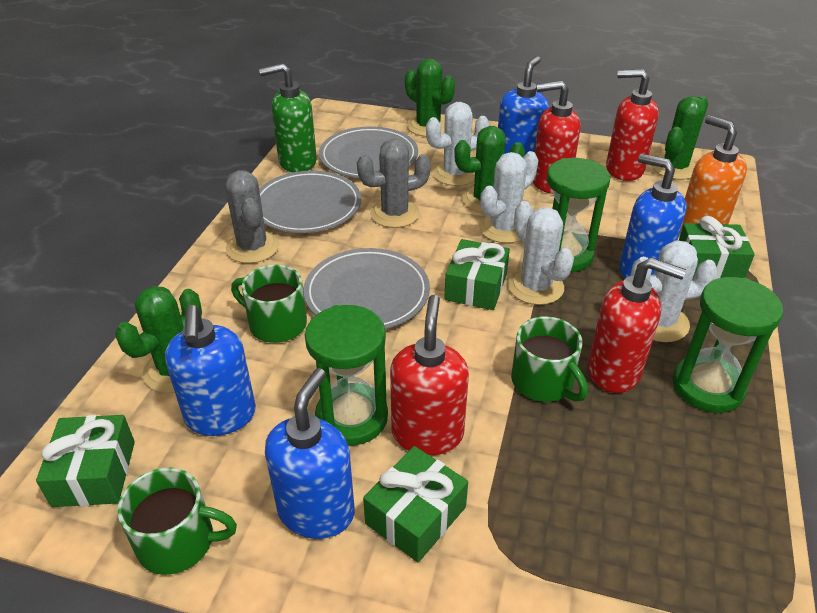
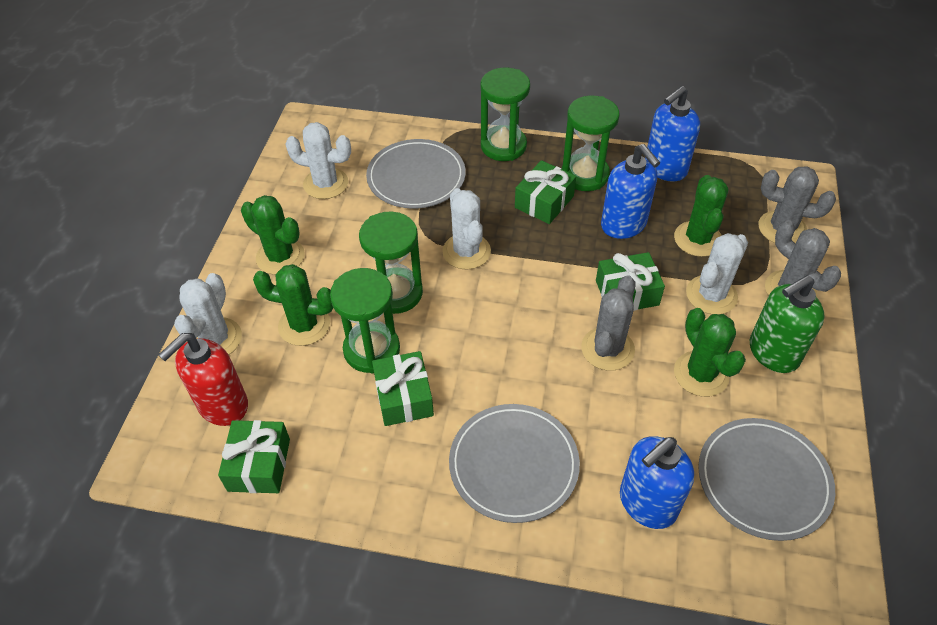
blue soap dispenser: 4 -> 3
green hourglass: 3 -> 4
green mug: 3 -> 0
grey cactus: 2 -> 3
orange soap dispenser: 1 -> 0
red soap dispenser: 4 -> 1

